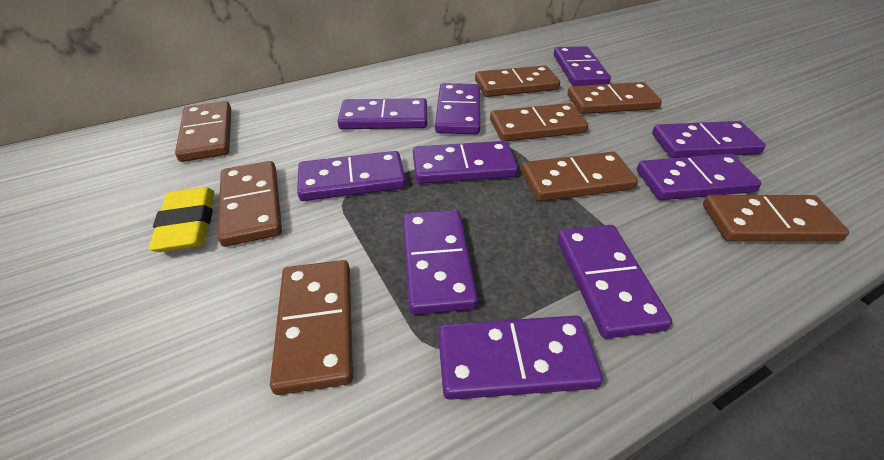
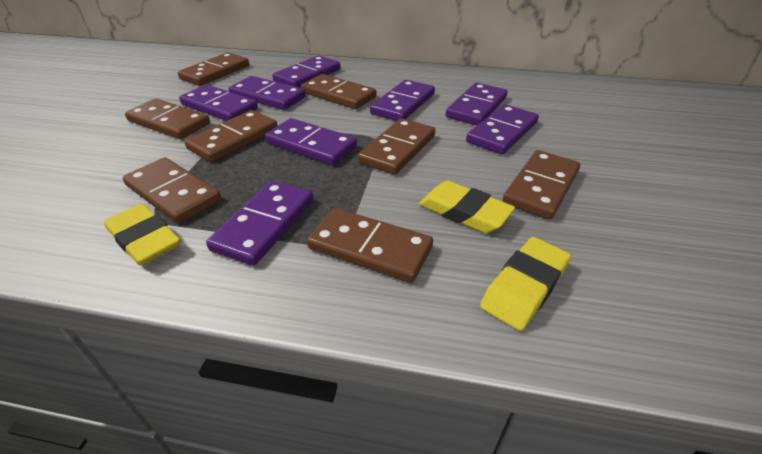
purple domino: 10 -> 8
yellow eraser: 1 -> 3

